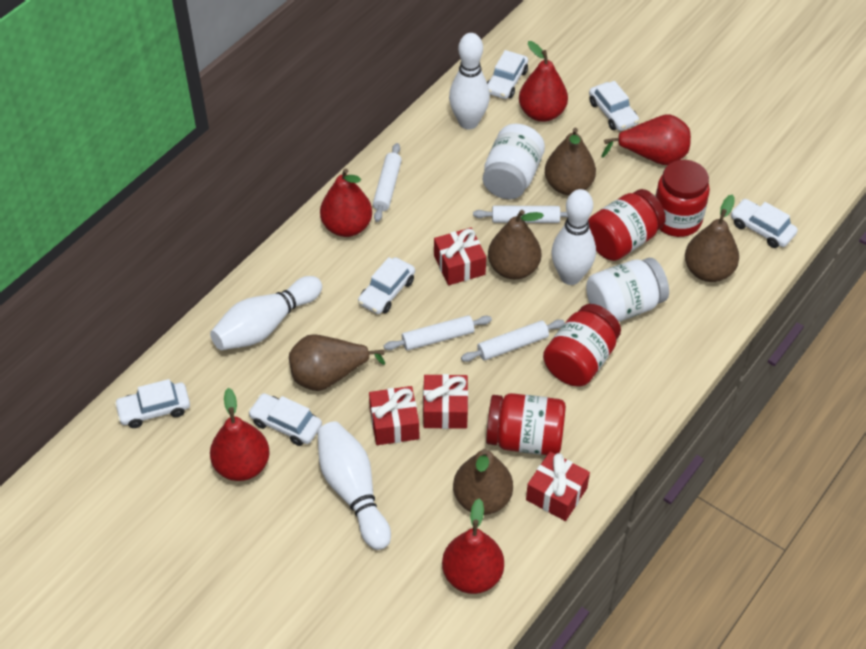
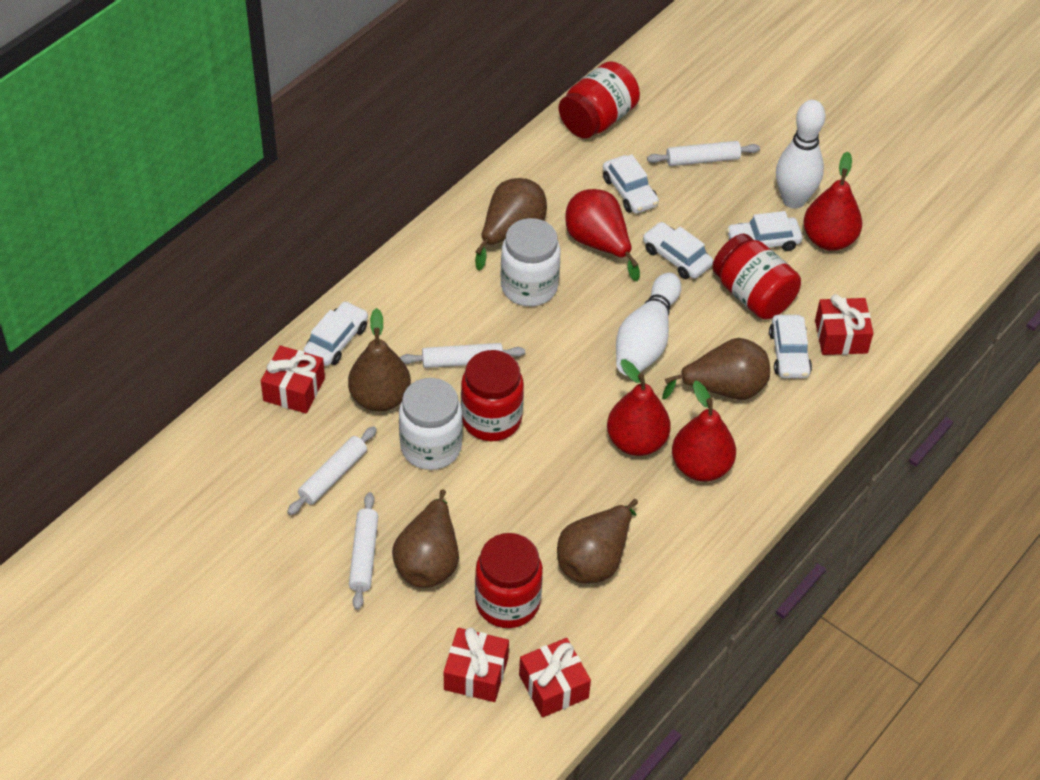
red pear: 5 -> 4
white bowling pin: 4 -> 2
white car: 6 -> 5

